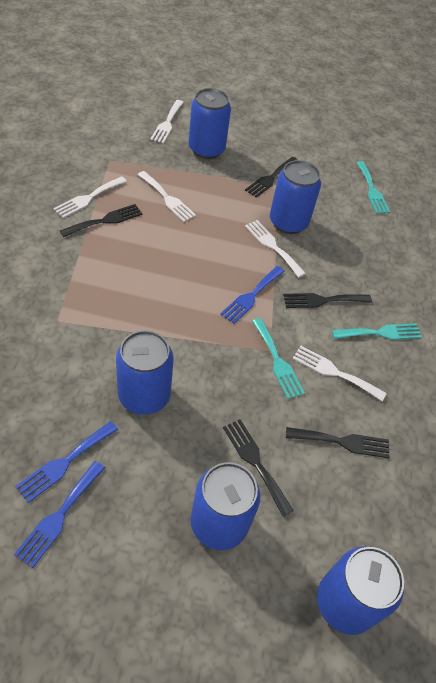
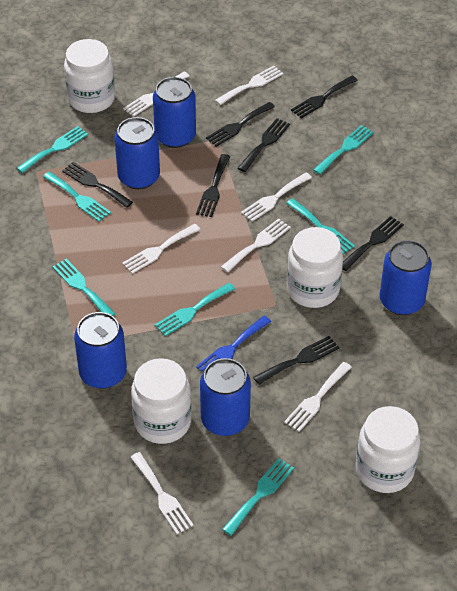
black fork: 5 -> 7
blue fork: 3 -> 1
turquoise fork: 3 -> 7
white fork: 5 -> 7
white jar: 0 -> 4

